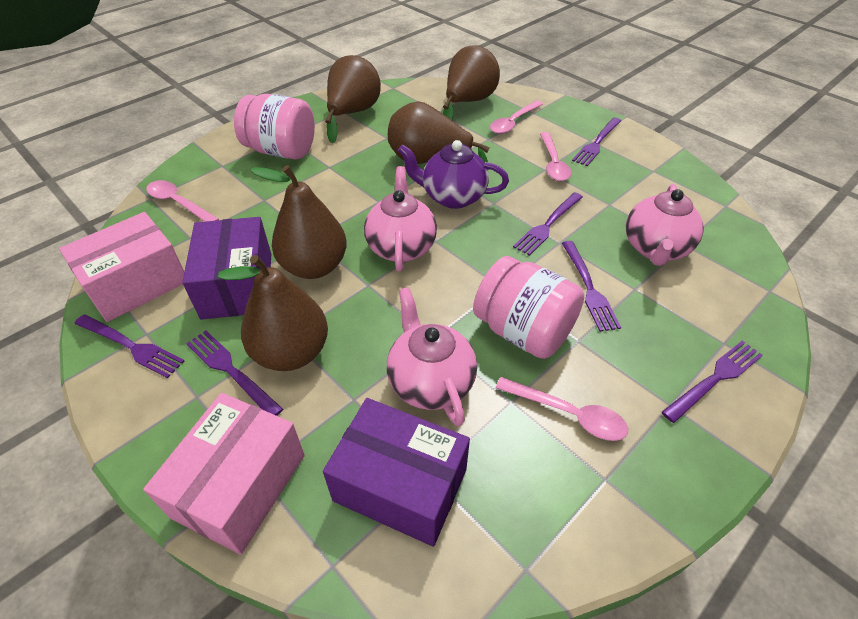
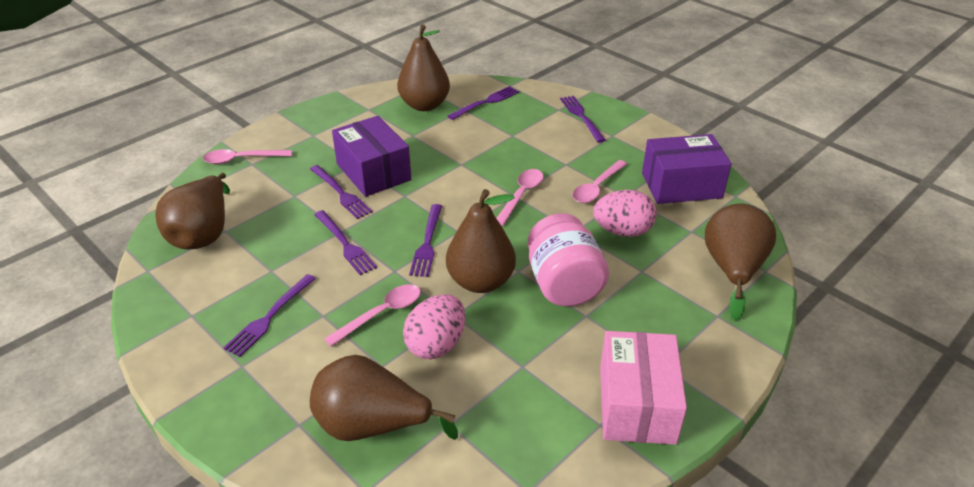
pink box: 2 -> 1
pink egg: 0 -> 2
pink jar: 2 -> 1
pink teapot: 3 -> 0
purple teapot: 1 -> 0

